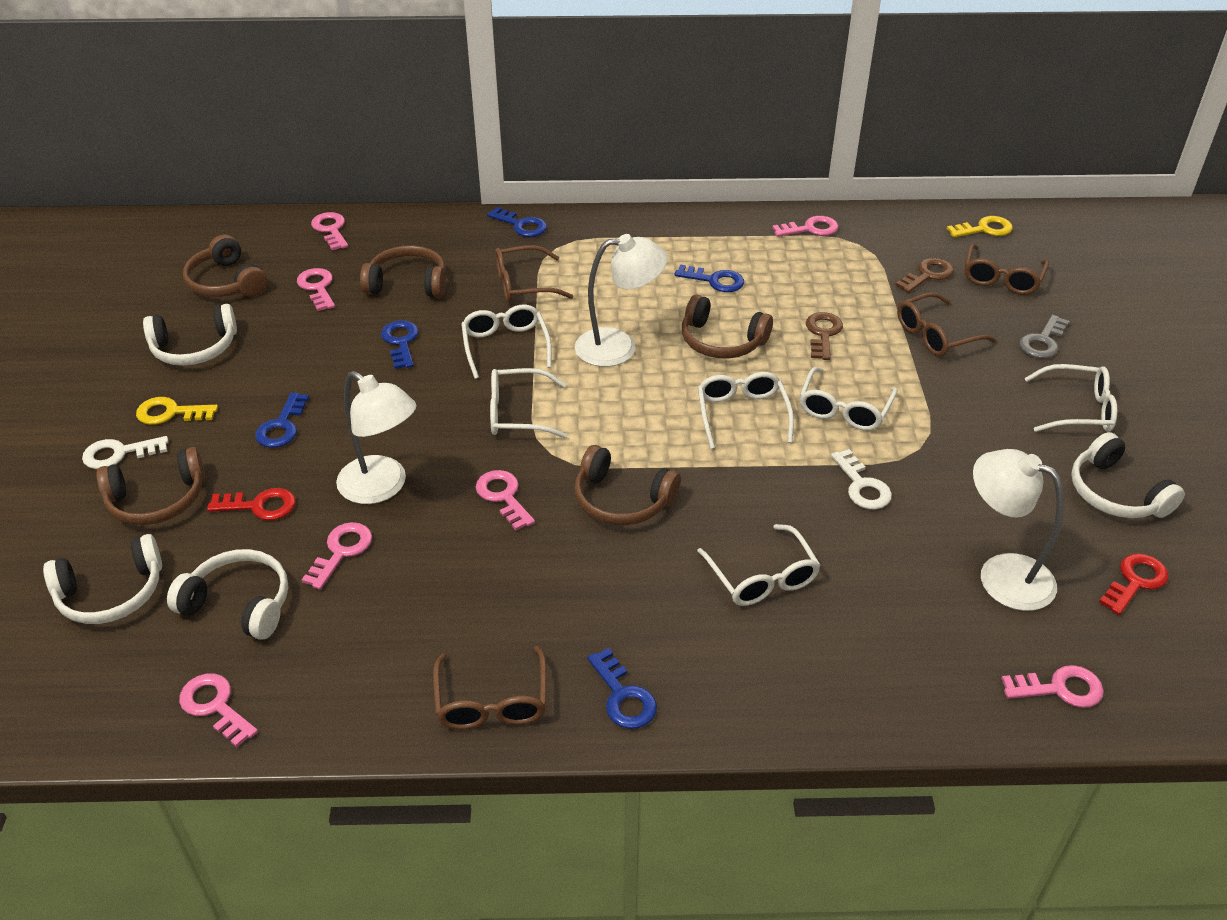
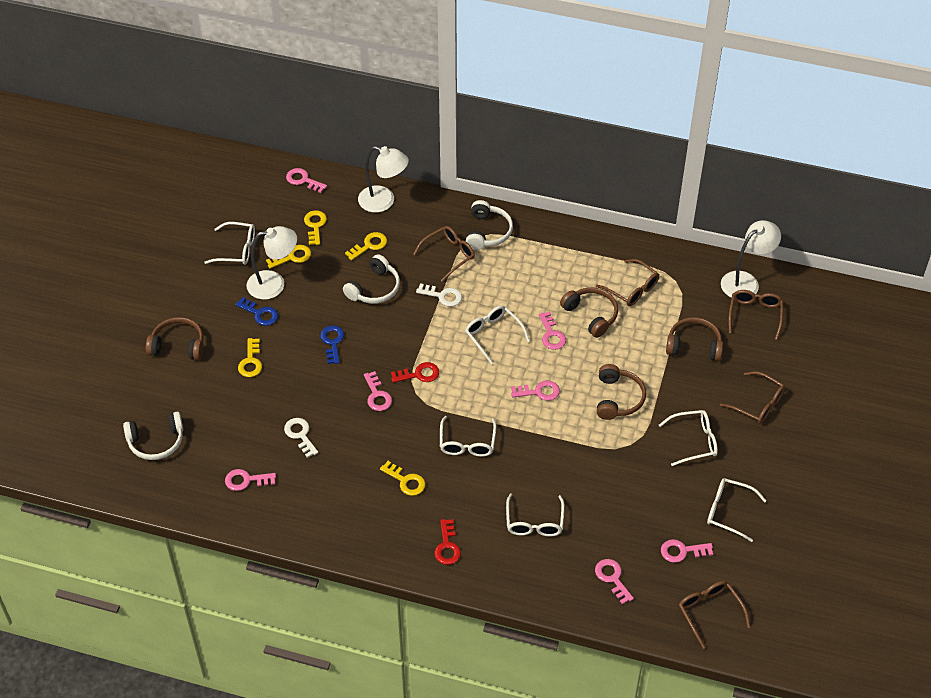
blue key: 5 -> 2
brown glasses: 4 -> 5
brown headphones: 5 -> 4
brown key: 2 -> 0
grey key: 1 -> 0
white headphones: 4 -> 3
yellow key: 2 -> 5

